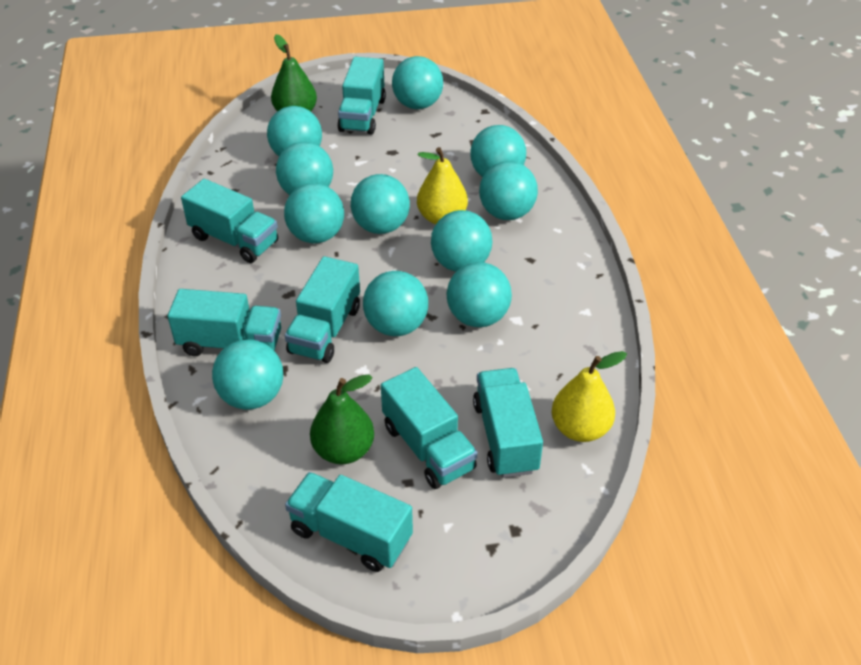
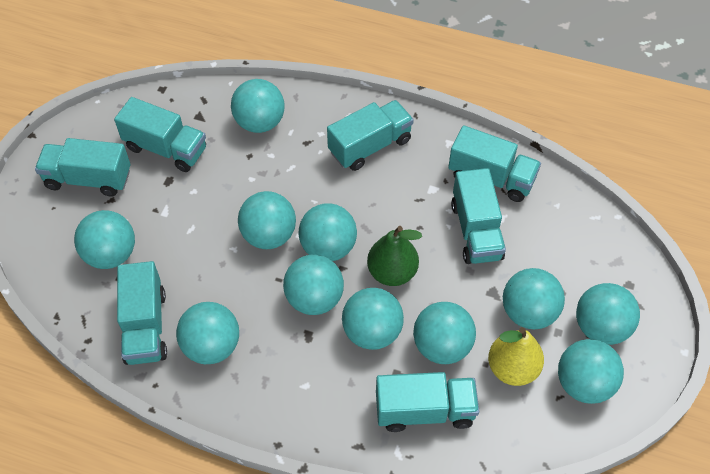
green pear: 2 -> 1
yellow pear: 2 -> 1

